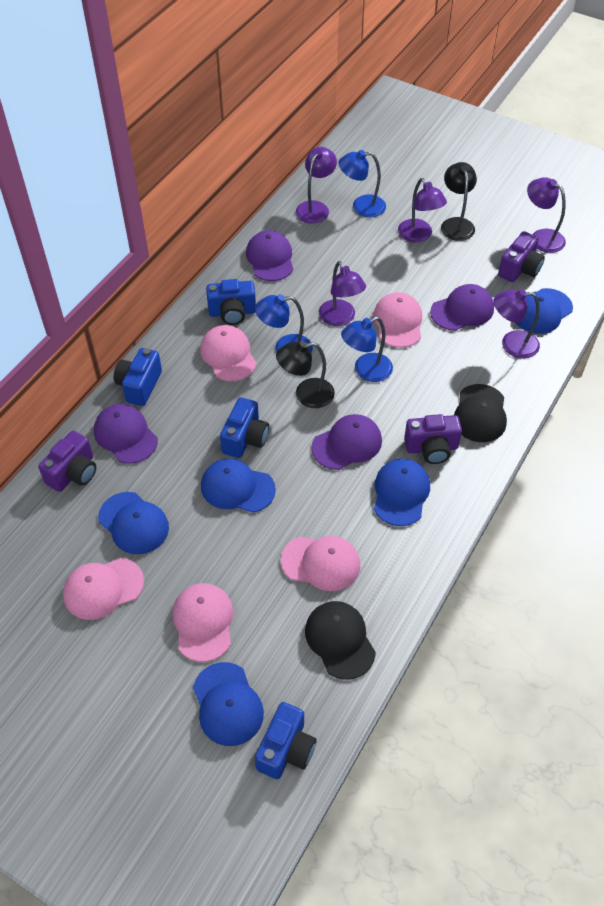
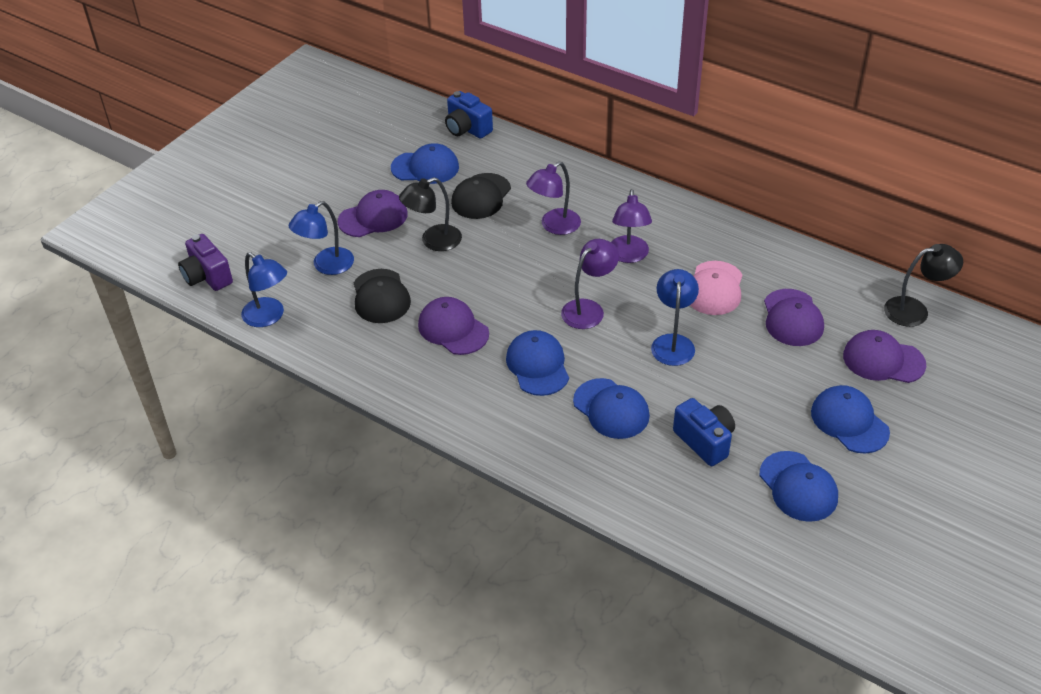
blue camera: 4 -> 2
pink cap: 5 -> 1
purple camera: 3 -> 1
purple lamp: 5 -> 3

